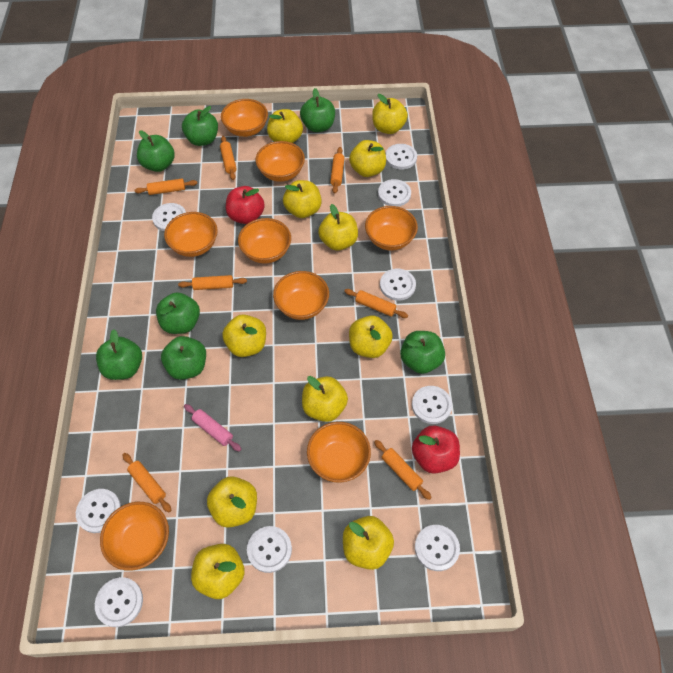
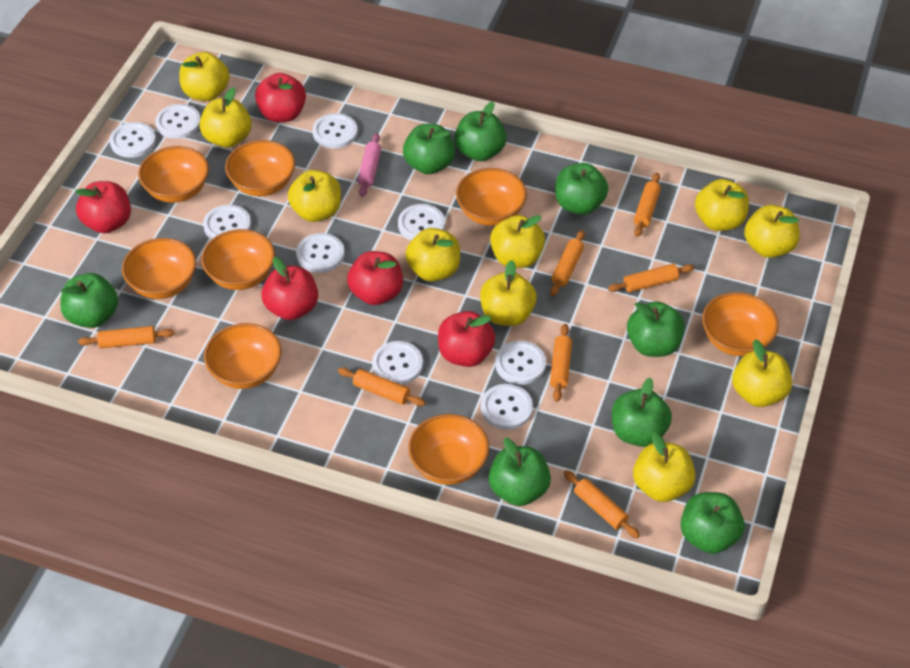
green apple: 7 -> 8
red apple: 2 -> 5
yellow apple: 11 -> 10

